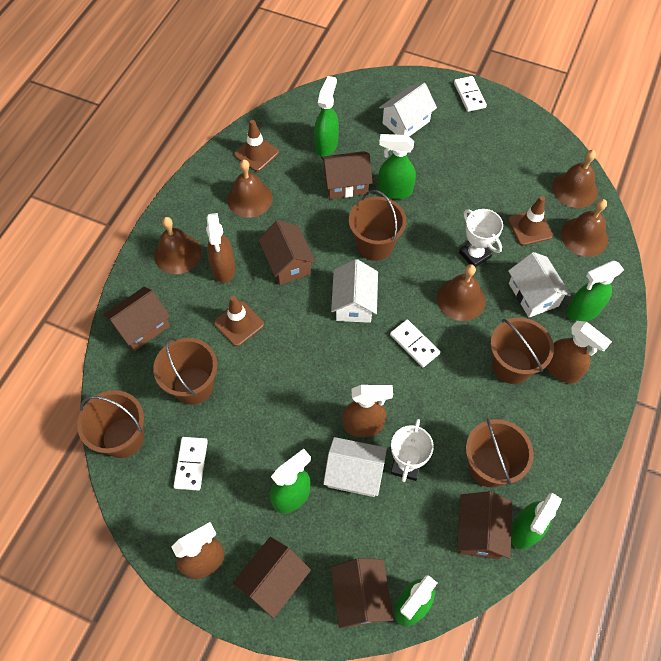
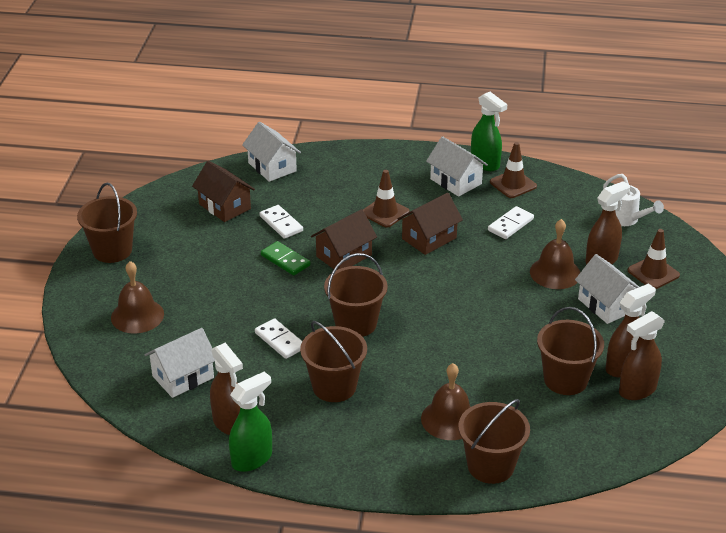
brown bell: 5 -> 3
brown house: 6 -> 3
green domino: 0 -> 1
green spray bottle: 6 -> 2
white trophy: 2 -> 0
white watering can: 0 -> 1

